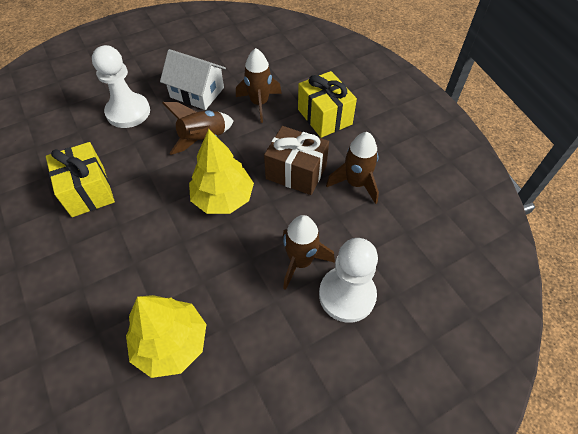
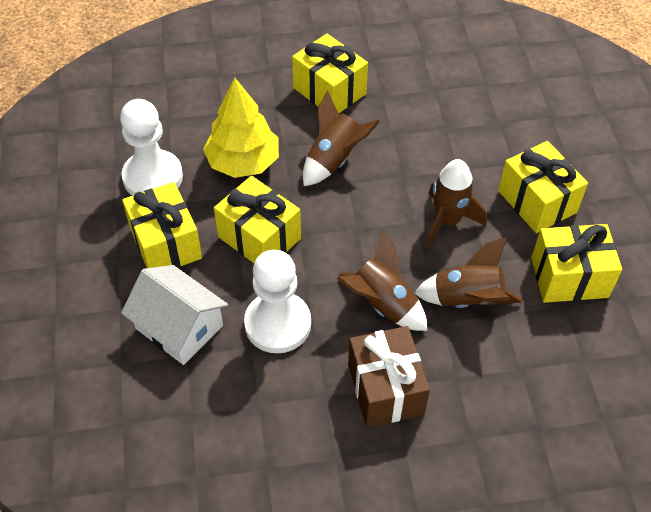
yellow gift: 2 -> 5
yellow tree: 2 -> 1

